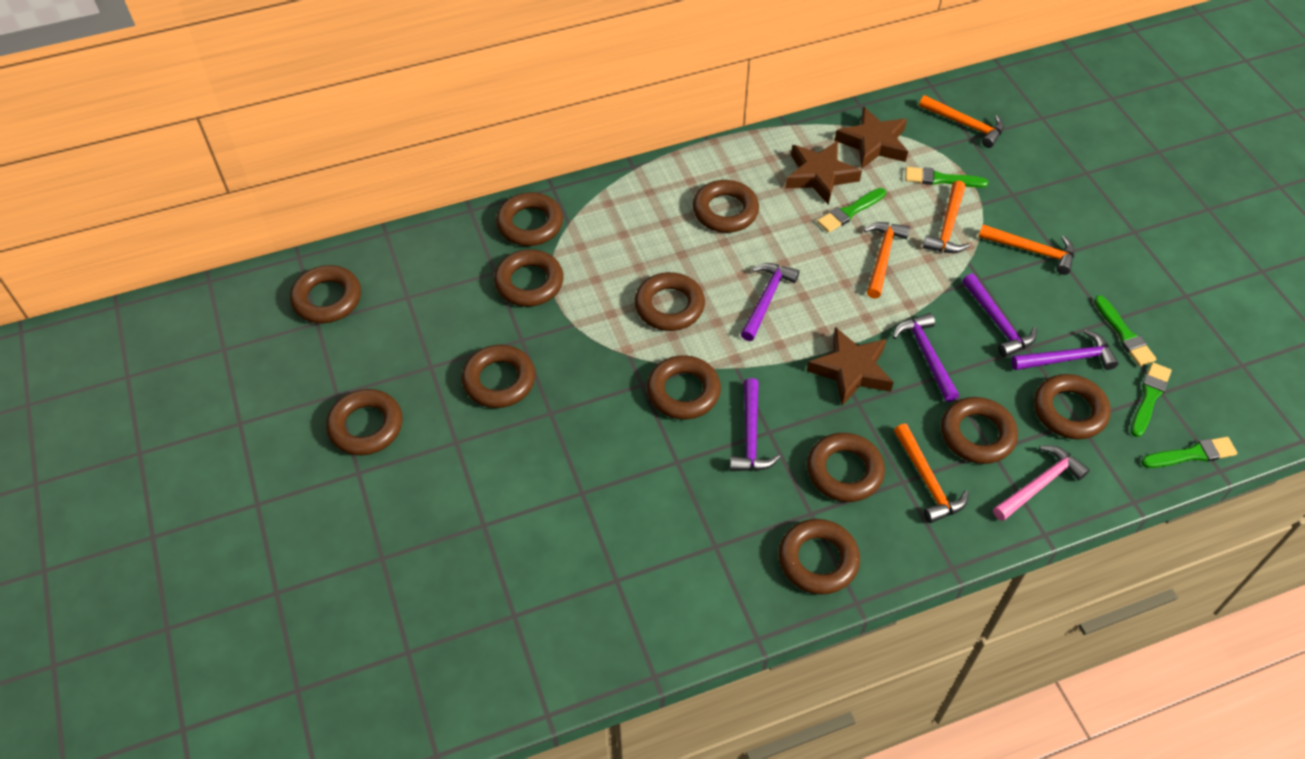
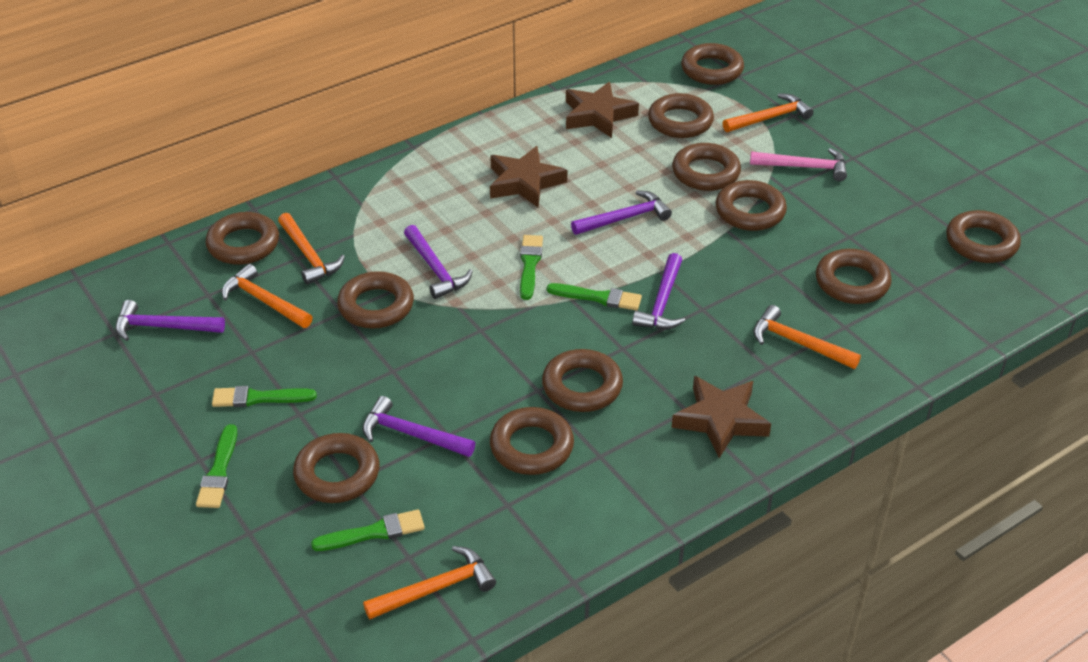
brown ring: 12 -> 11

